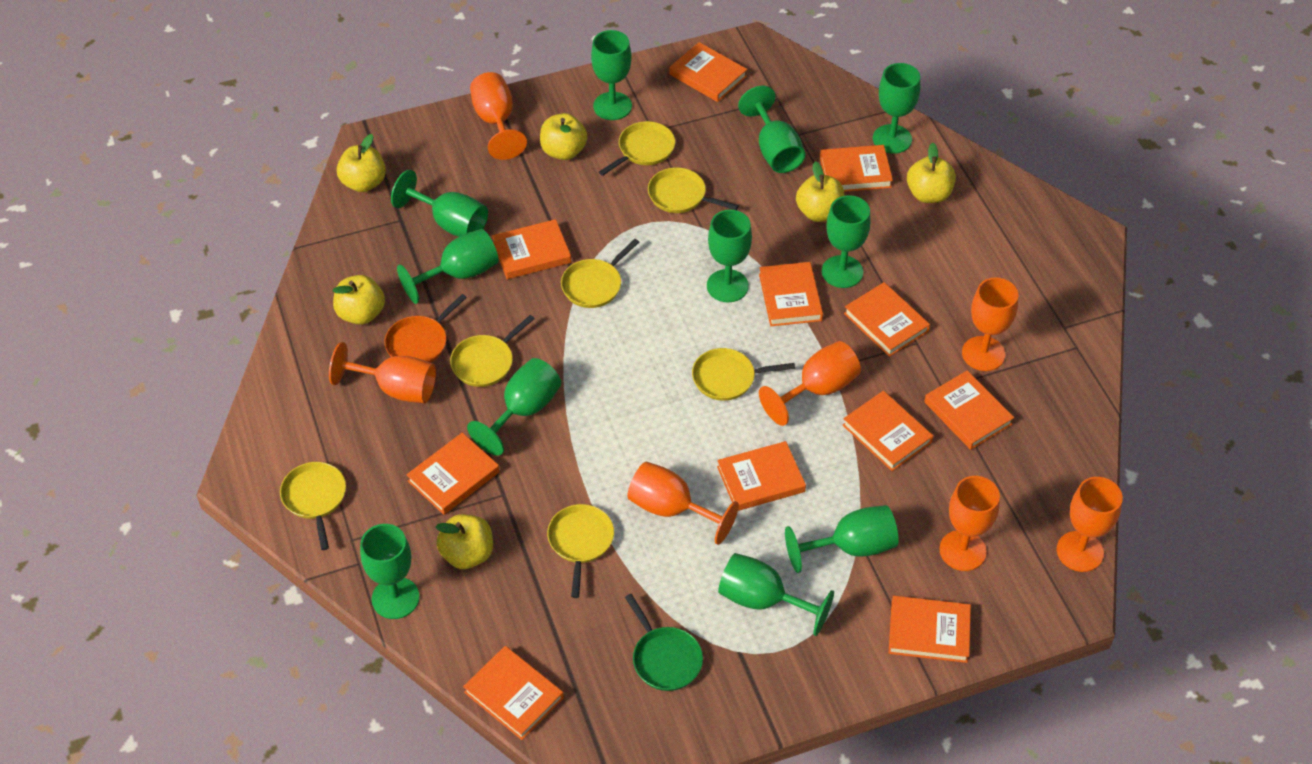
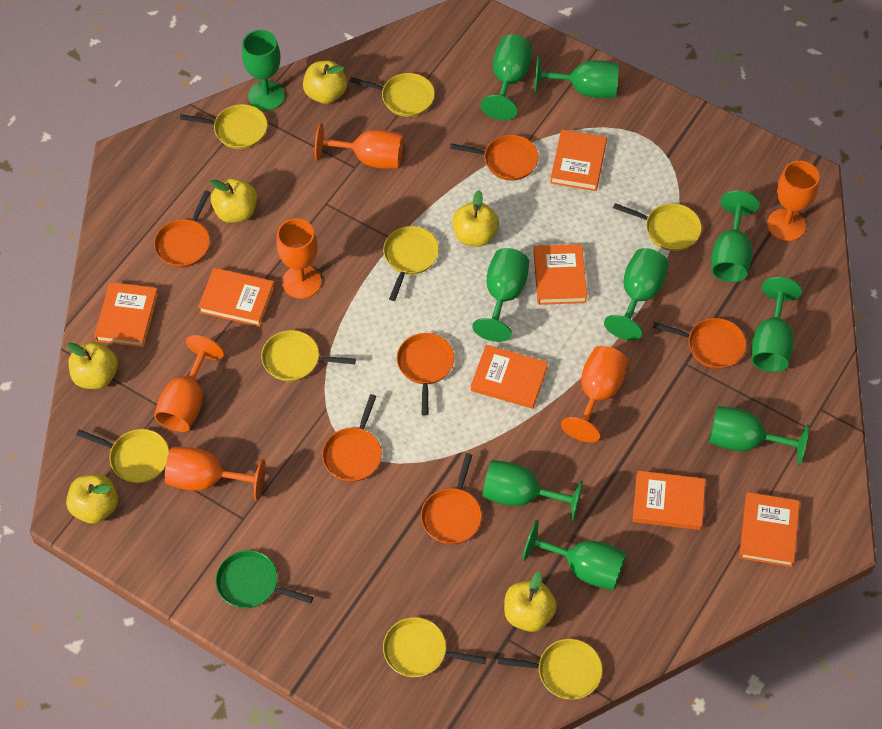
green goblet: 11 -> 10
orange book: 11 -> 7
orange goblet: 7 -> 6
orange pan: 1 -> 6
yellow pan: 7 -> 8

